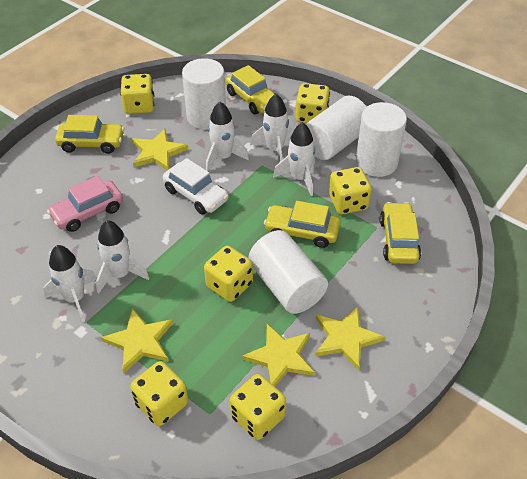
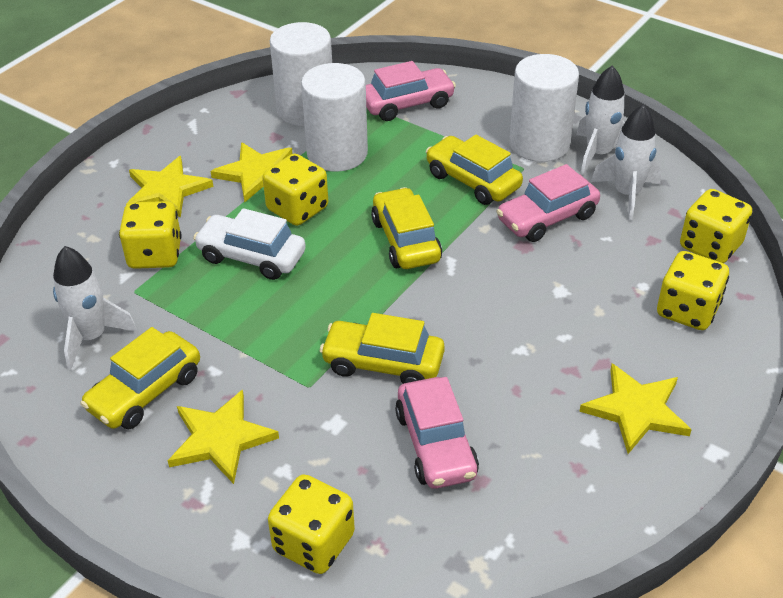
pink car: 1 -> 3
white cylinder: 4 -> 3
white rocket: 5 -> 3
yellow dice: 6 -> 5

